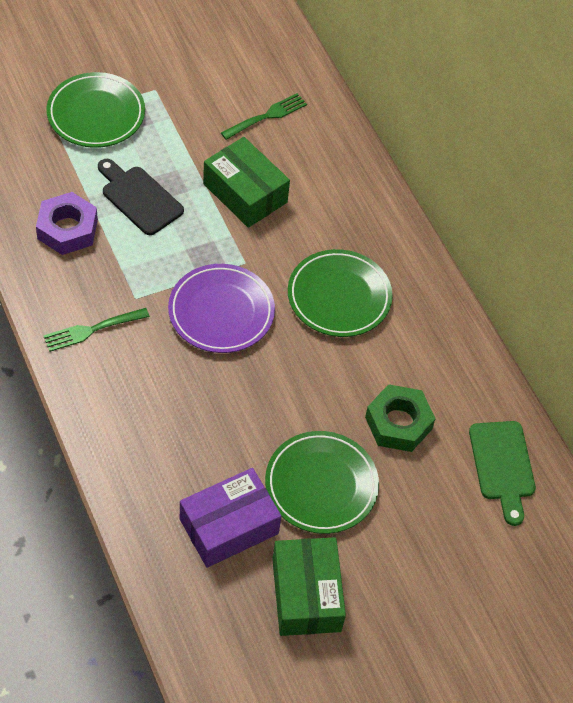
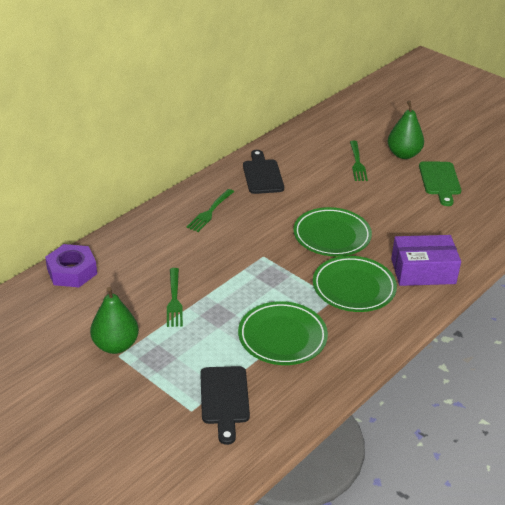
black cutting board: 1 -> 2
green box: 2 -> 0
green fork: 2 -> 3
green nut: 1 -> 0
green pear: 0 -> 2
purple plate: 1 -> 0

